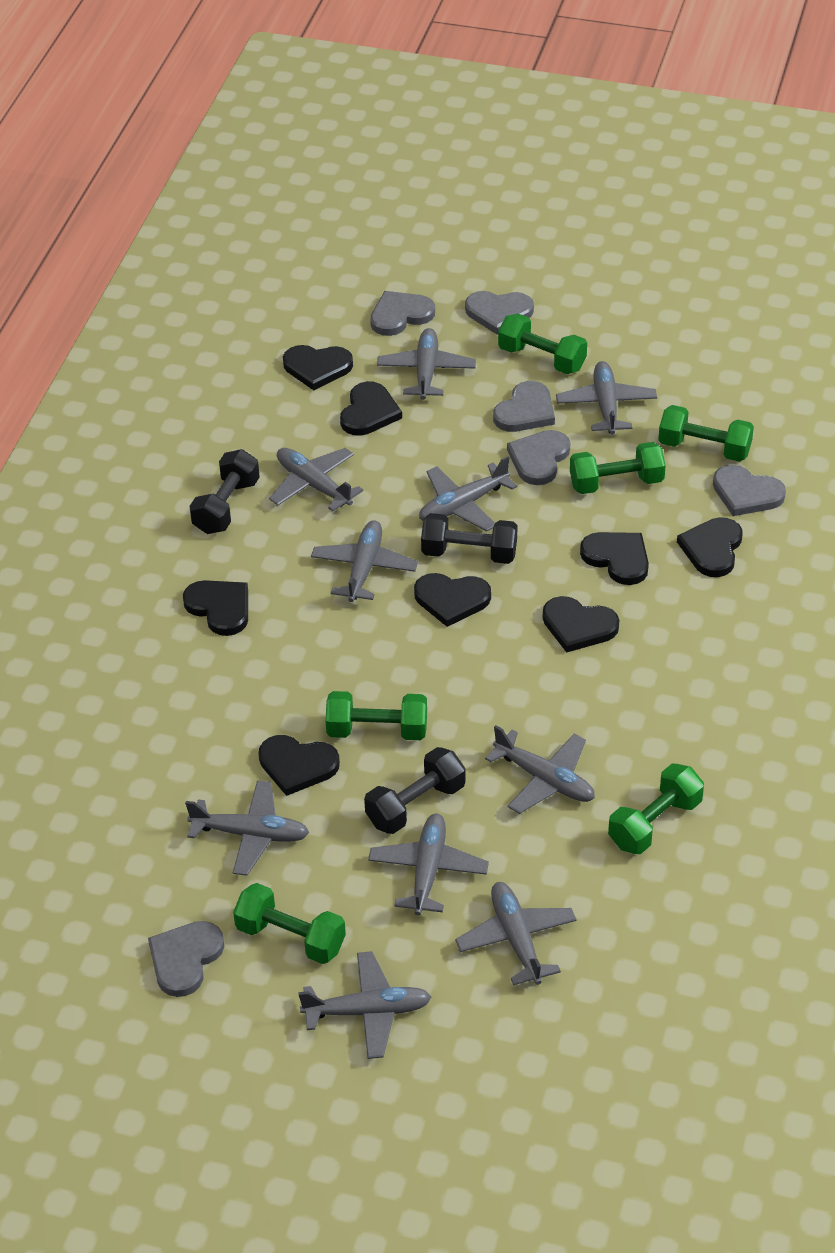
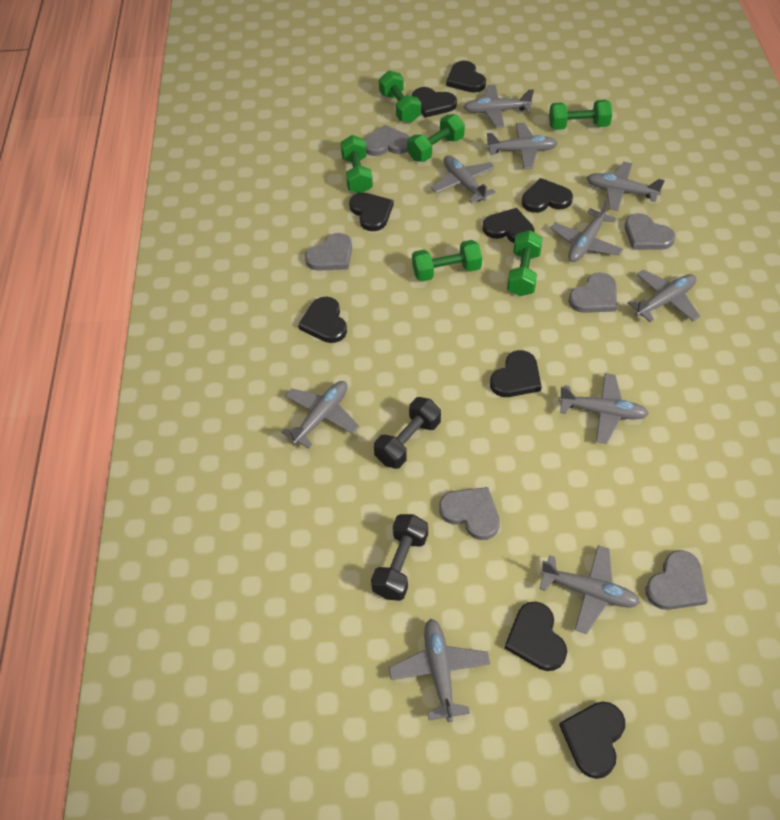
black dumbbell: 3 -> 2
black heart: 8 -> 9

